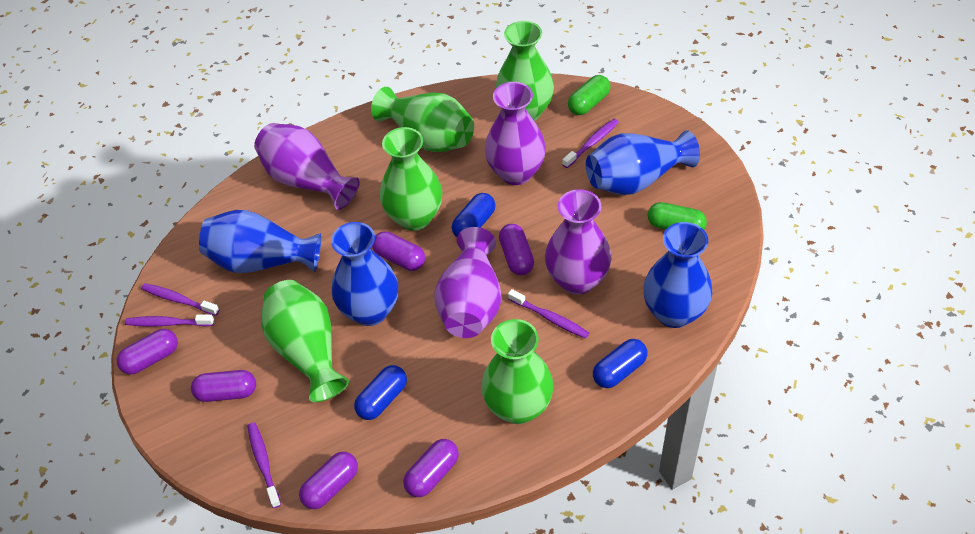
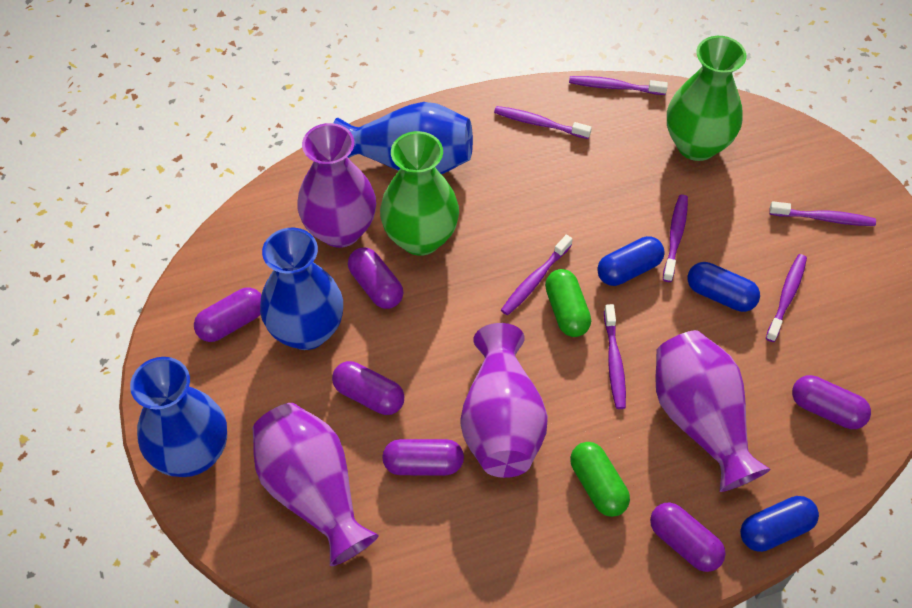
blue vase: 4 -> 3
green vase: 5 -> 2
purple toothbrush: 5 -> 7

